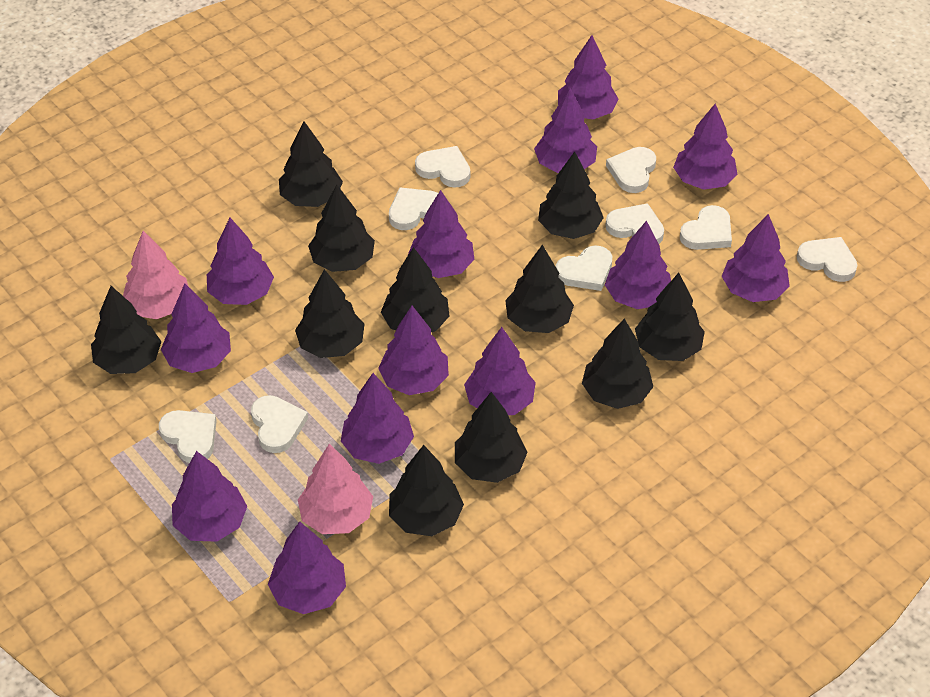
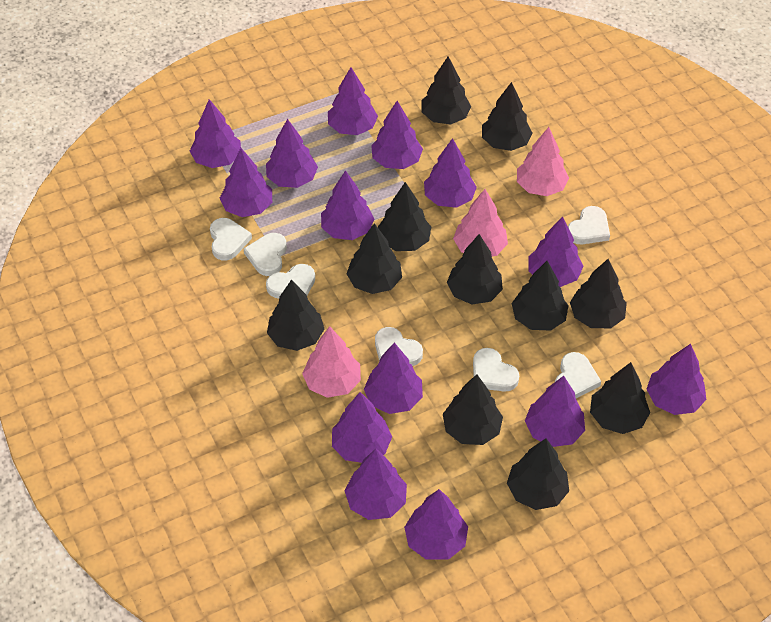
pink tree: 2 -> 3
purple tree: 13 -> 14
white heart: 9 -> 7

